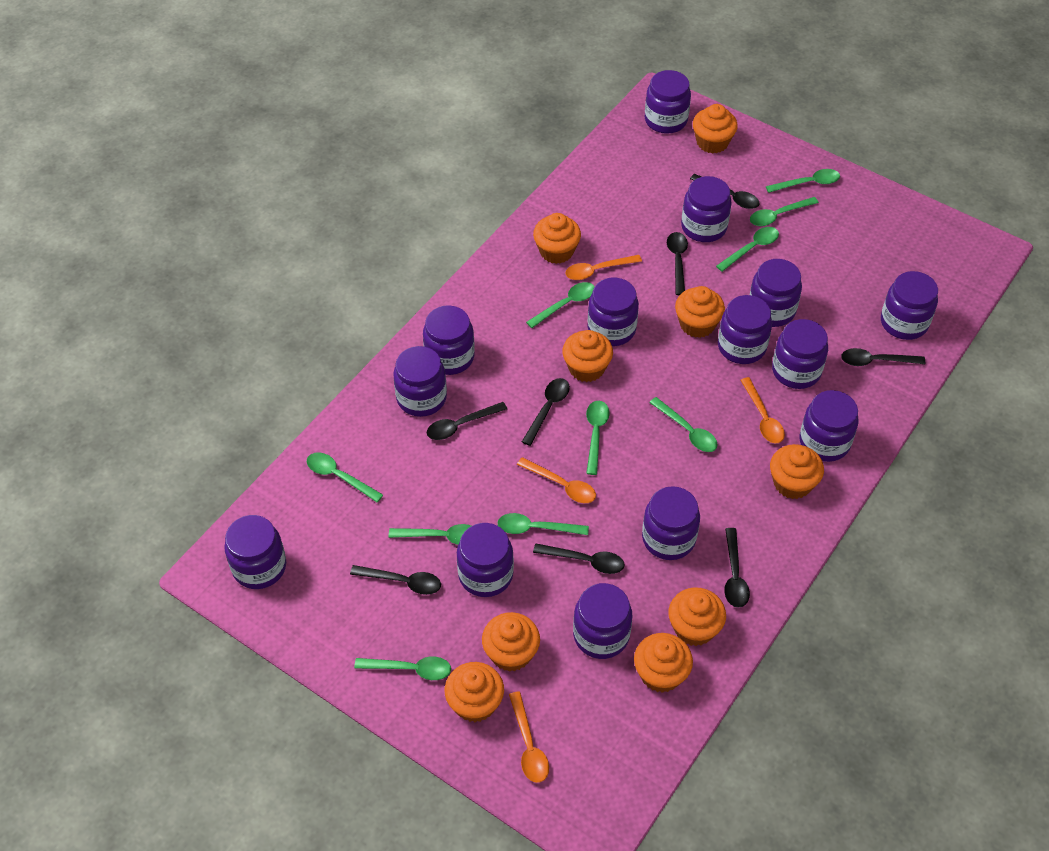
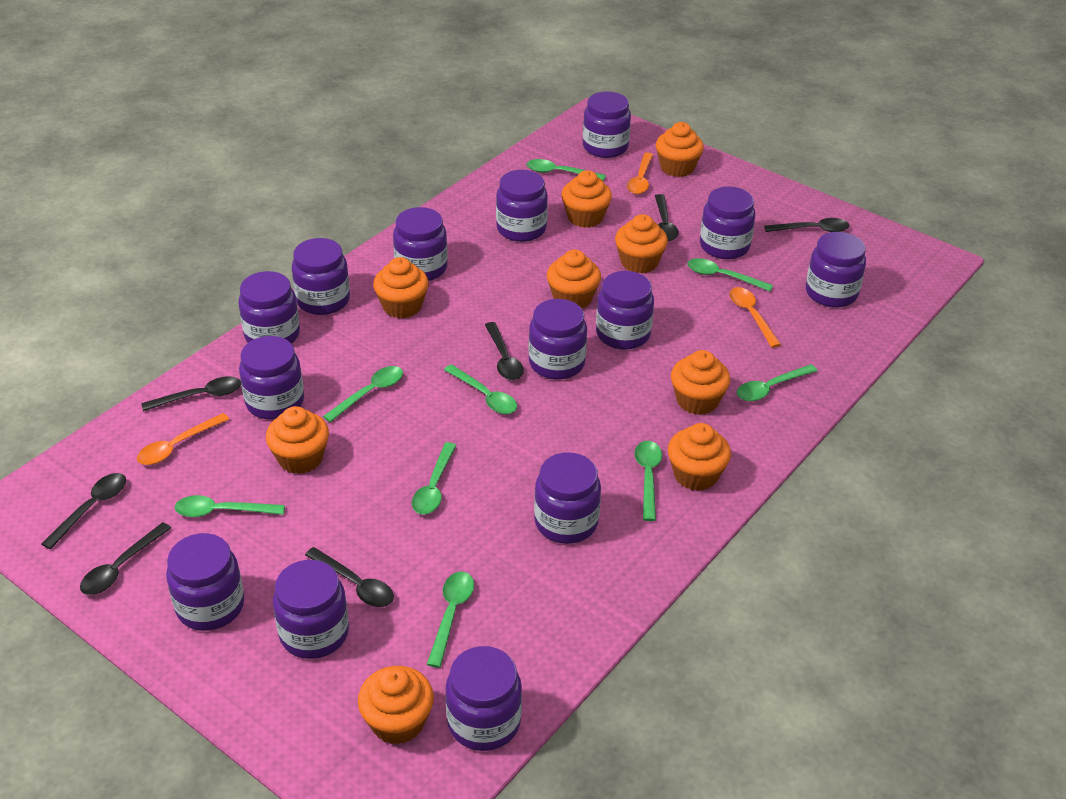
black spoon: 8 -> 7
green spoon: 10 -> 9
orange spoon: 4 -> 3

